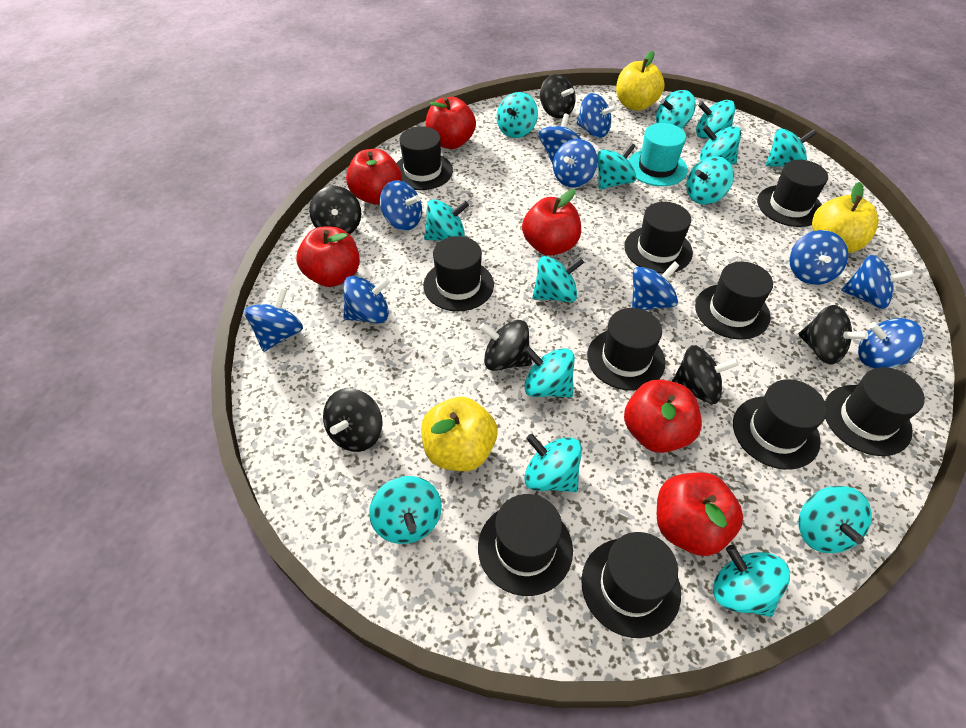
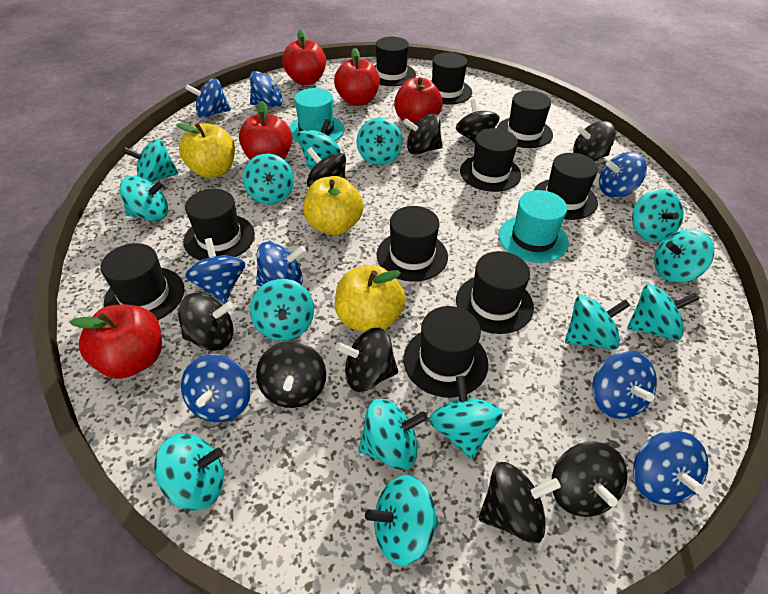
black spinning top: 6 -> 9
blue spinning top: 10 -> 8
red apple: 6 -> 5
turquoise hat: 1 -> 2

